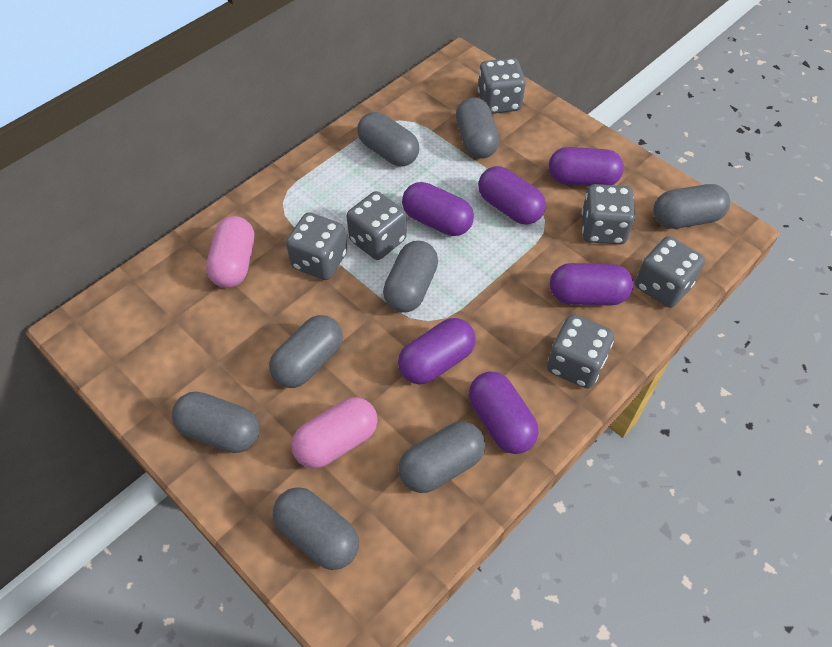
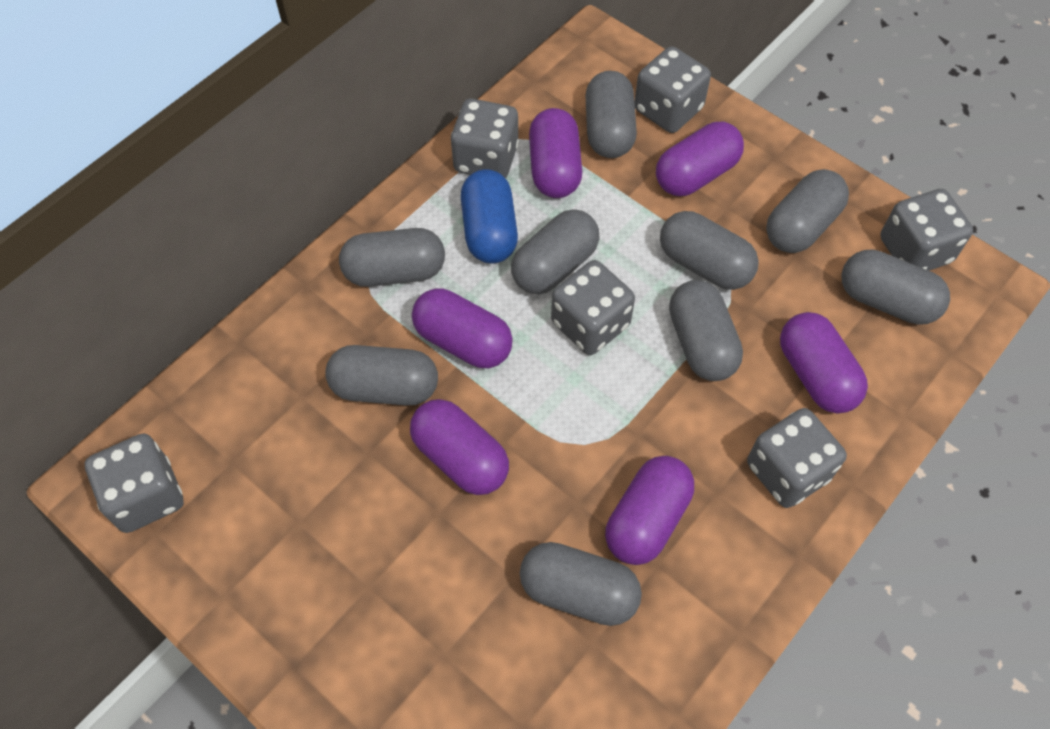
blue capsule: 0 -> 1
grey capsule: 8 -> 9
pink capsule: 2 -> 0

